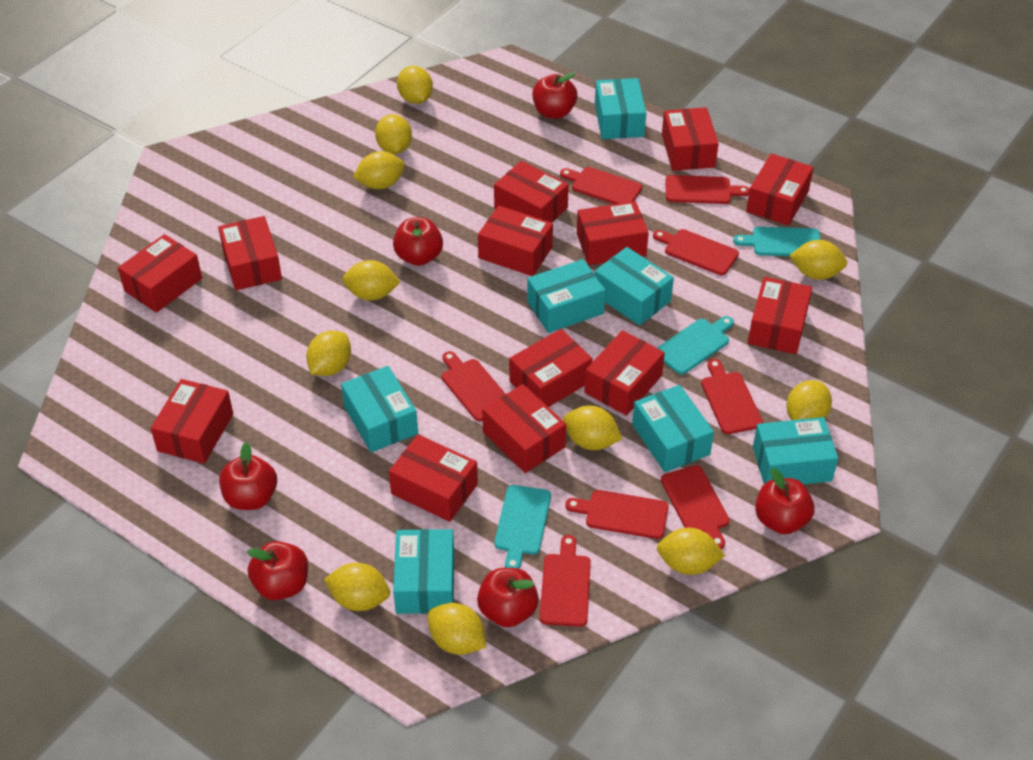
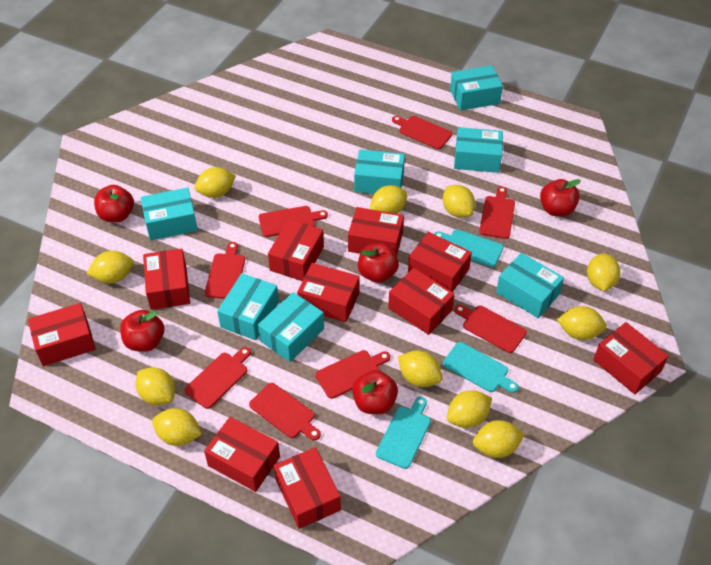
red apple: 6 -> 5
red box: 13 -> 10

